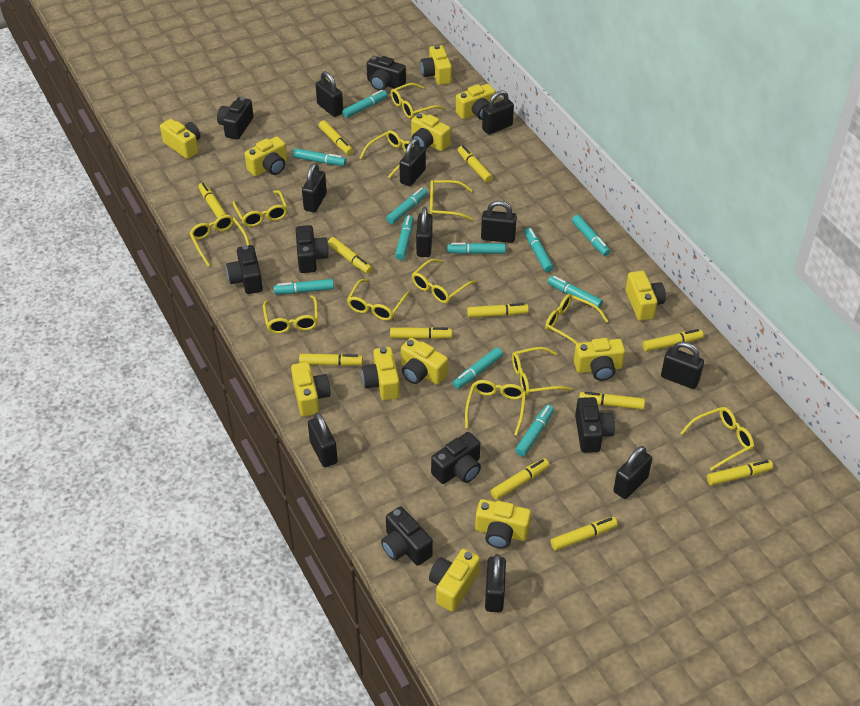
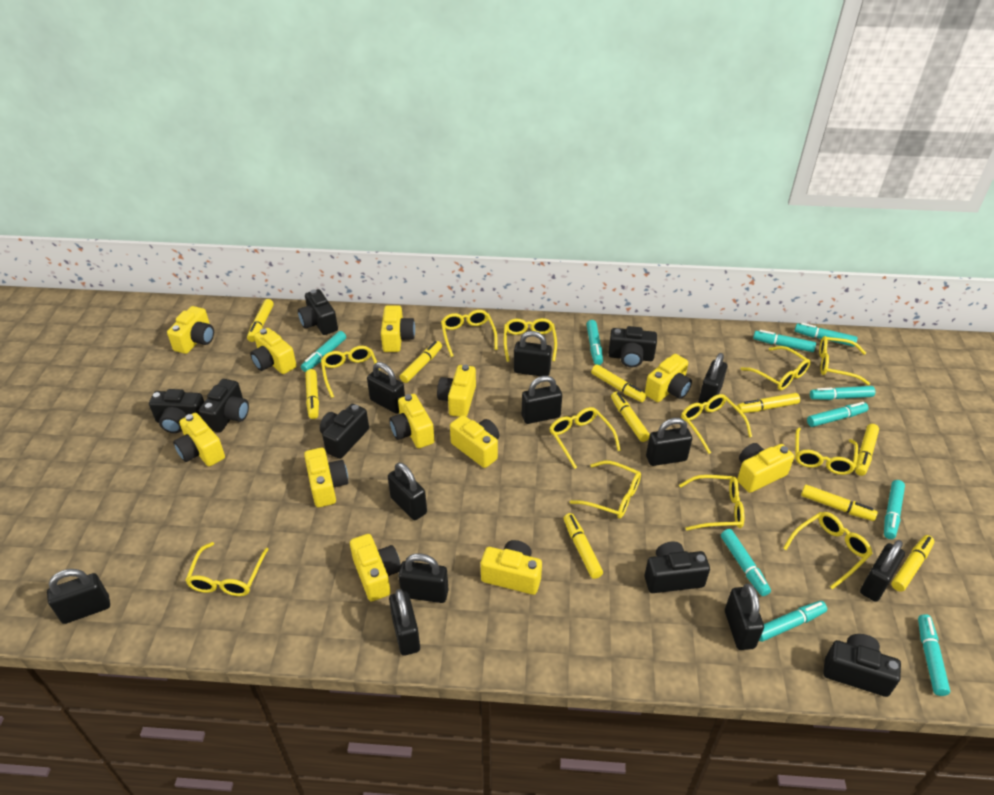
black padlock: 10 -> 11
turquoise marker: 11 -> 10
yellow marker: 12 -> 10

